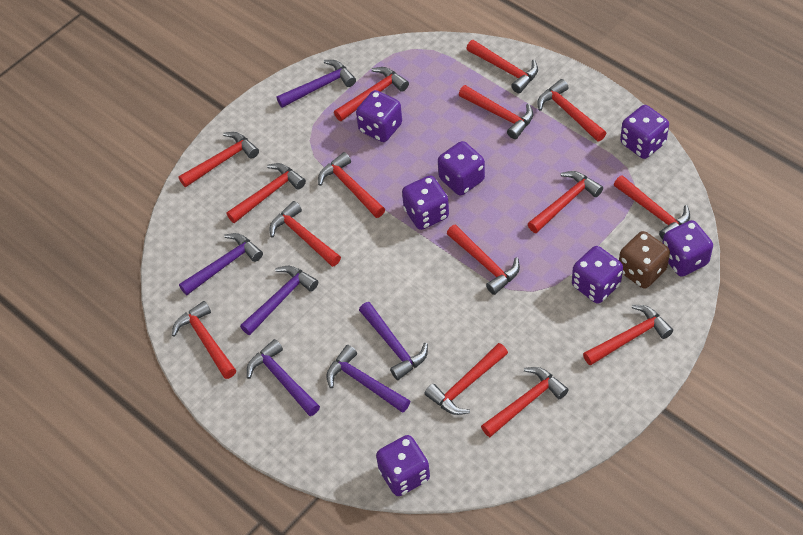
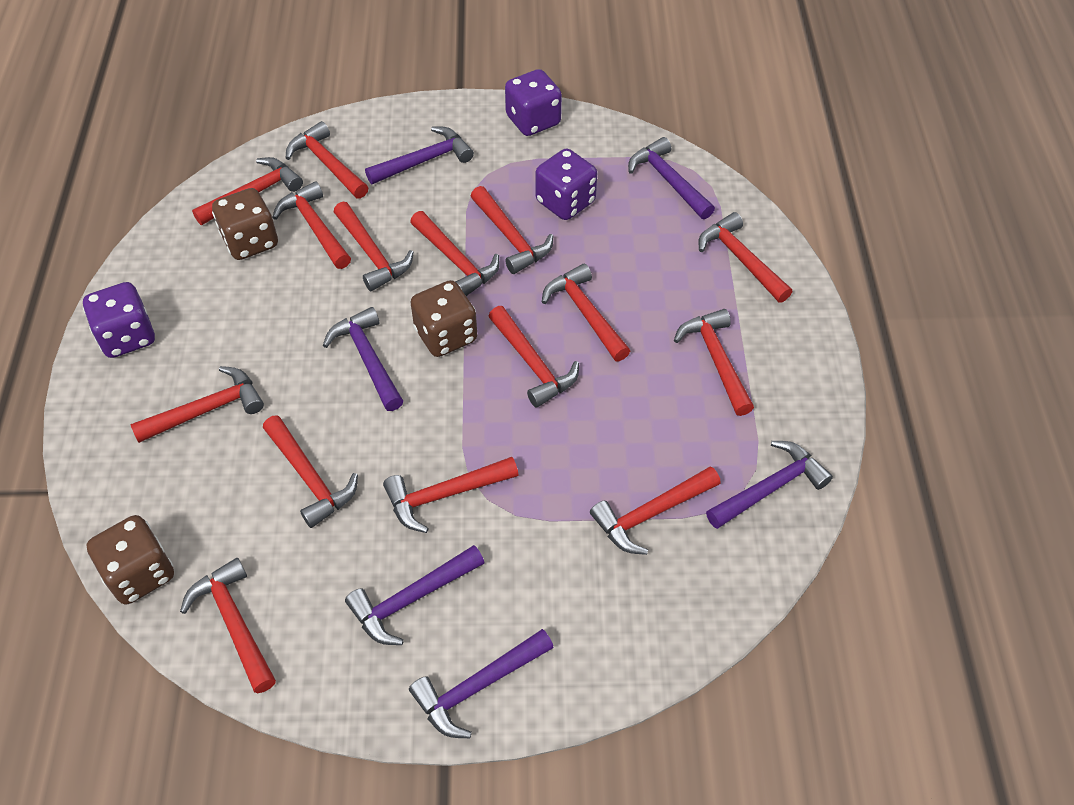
brown dice: 1 -> 3
purple dice: 7 -> 3

